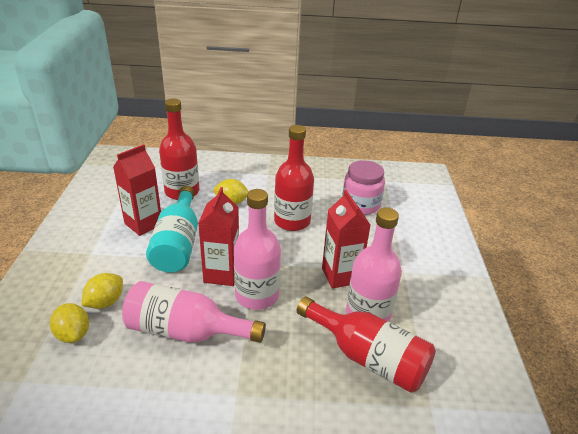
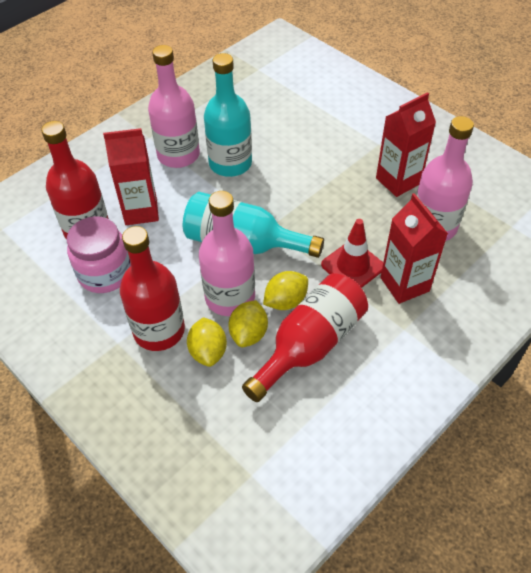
red traffic cone: 0 -> 1
turquoise bottle: 1 -> 2

